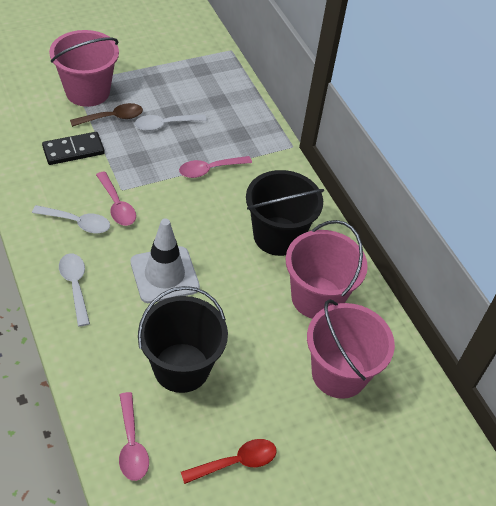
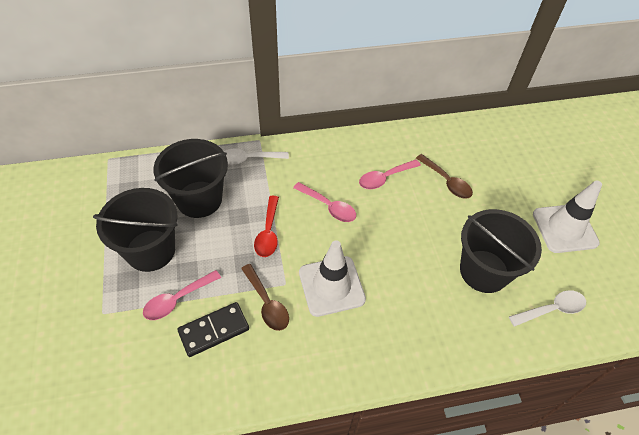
black bucket: 2 -> 3
brown spoon: 1 -> 2
pink bucket: 3 -> 0
white spoon: 3 -> 2
white traffic cone: 1 -> 2

